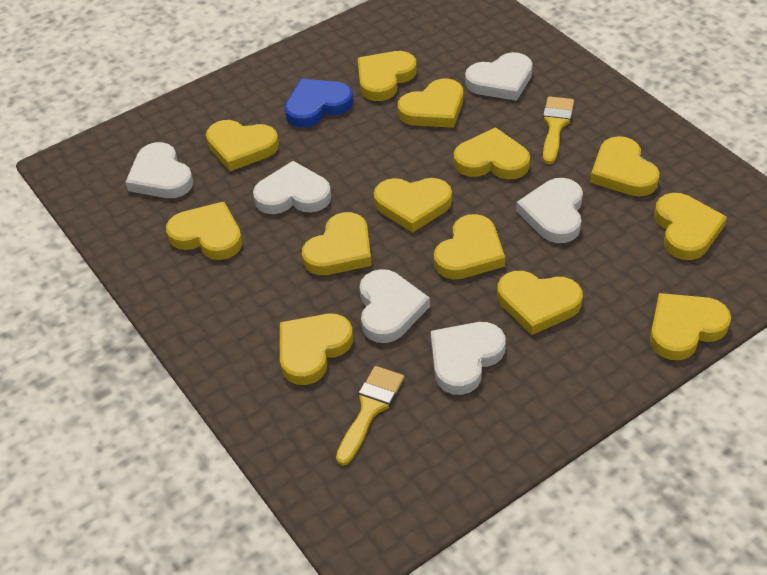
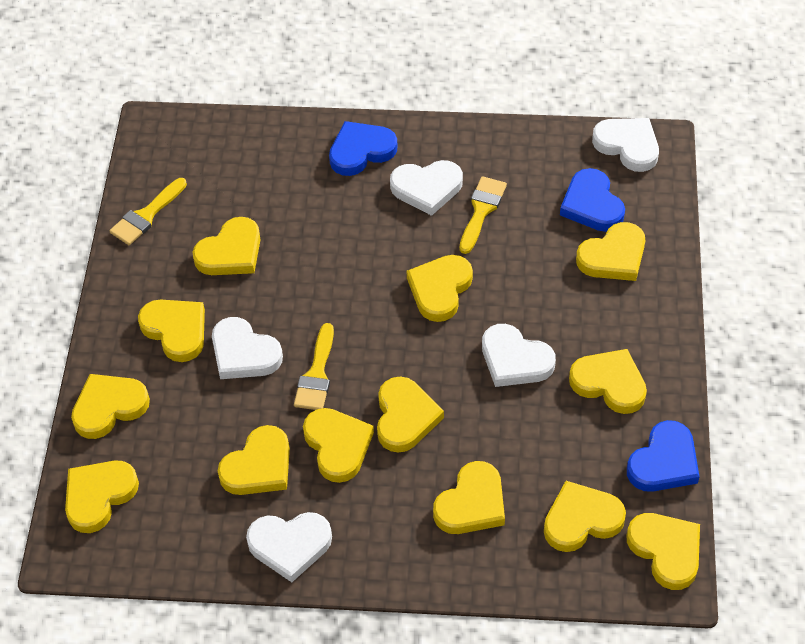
blue heart: 1 -> 3
white heart: 6 -> 5
yellow brush: 2 -> 3

